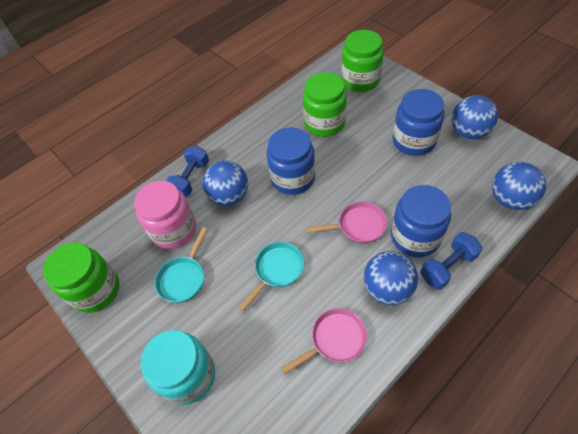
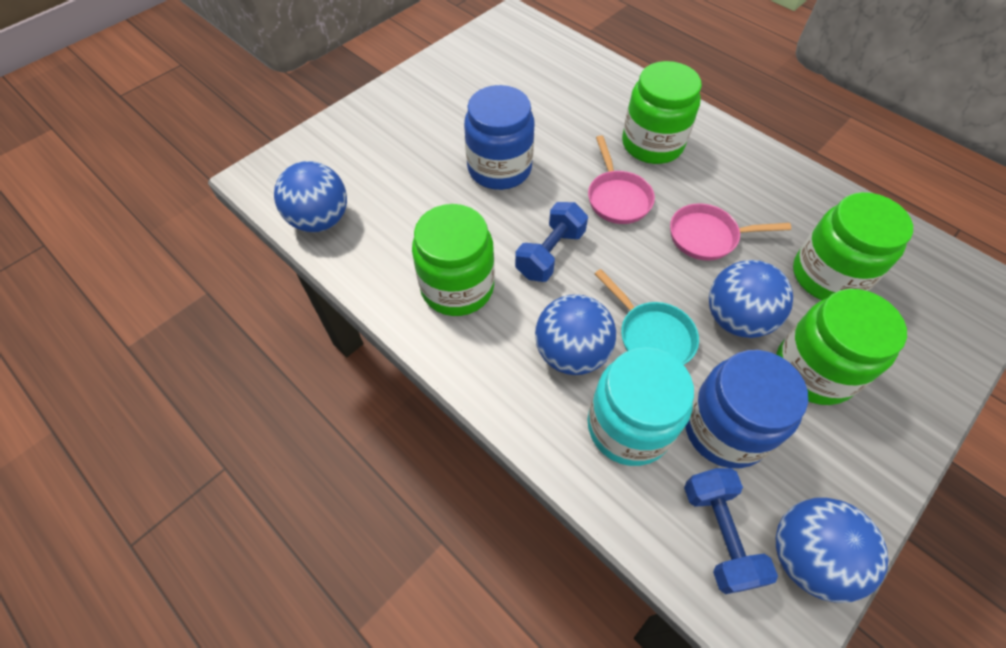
blue jar: 3 -> 2
green jar: 3 -> 4
pink jar: 1 -> 0
turquoise pan: 2 -> 1

